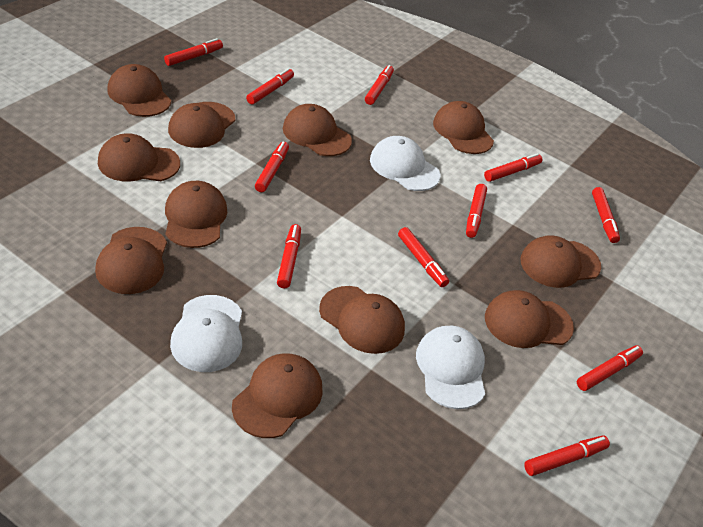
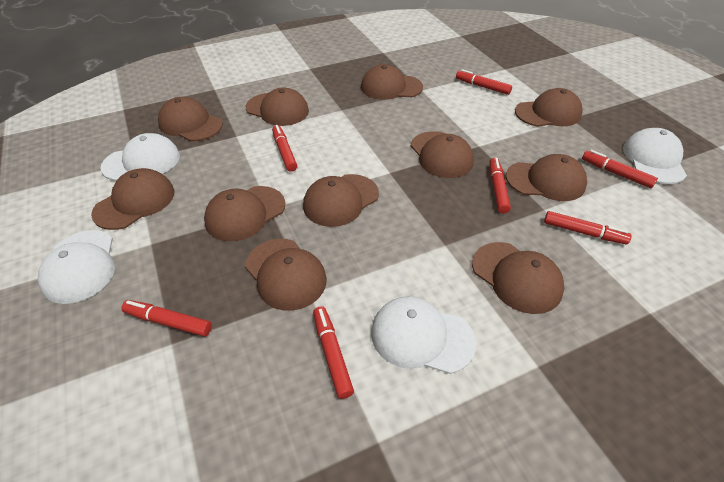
red marker: 11 -> 7
white cap: 3 -> 4

